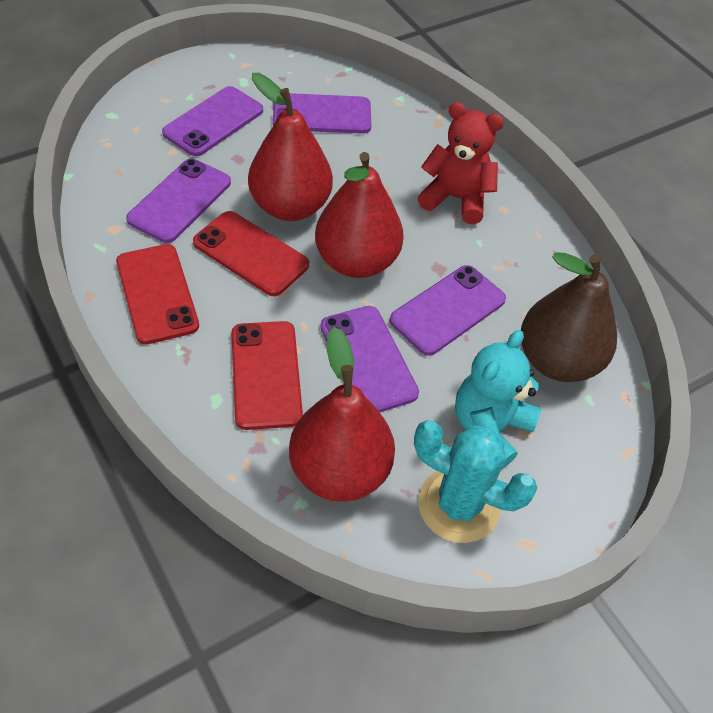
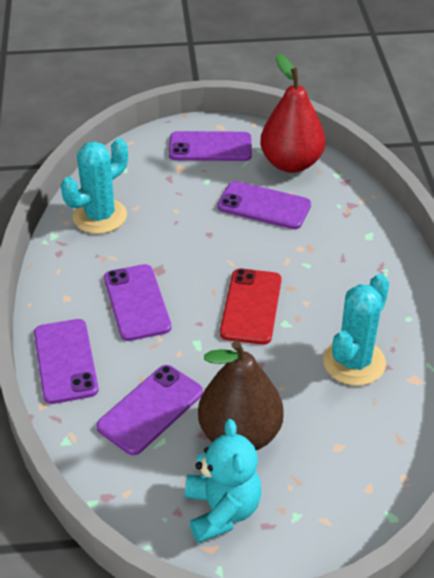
red pear: 3 -> 1
red phone: 3 -> 1
red teddy bear: 1 -> 0
turquoise cactus: 1 -> 2

